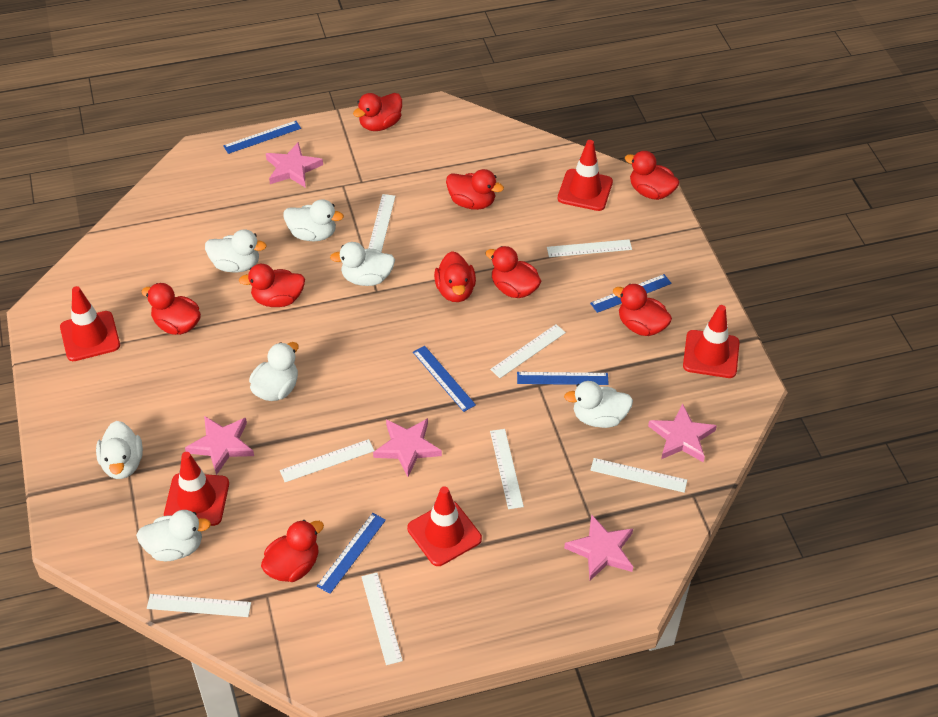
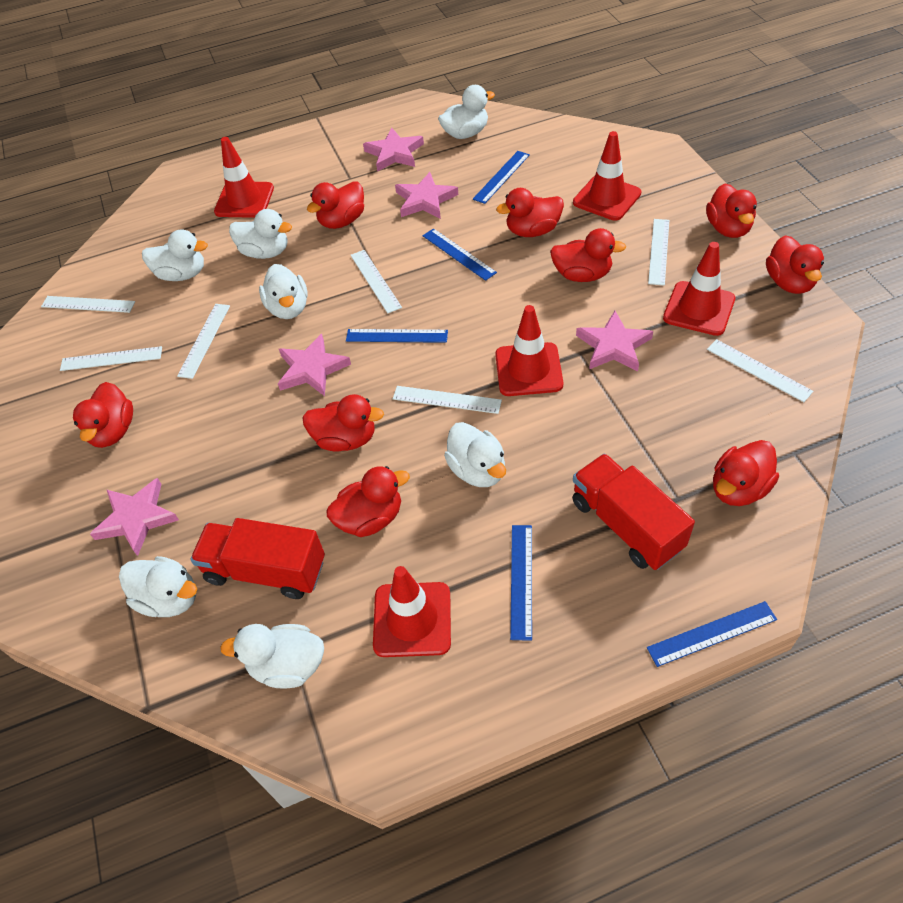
red truck: 0 -> 2
white ruler: 8 -> 7

